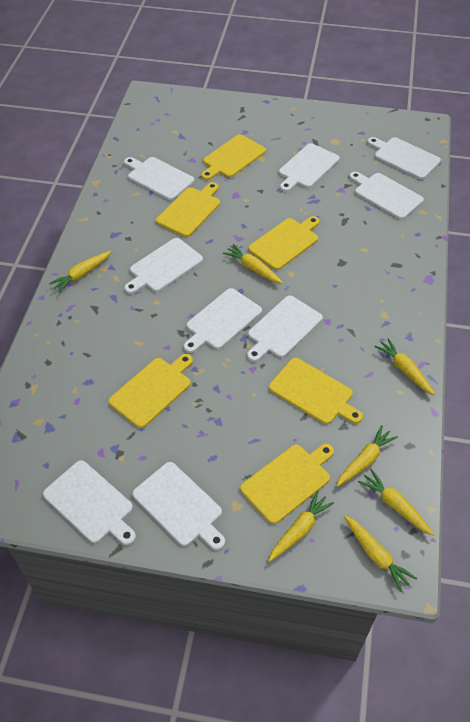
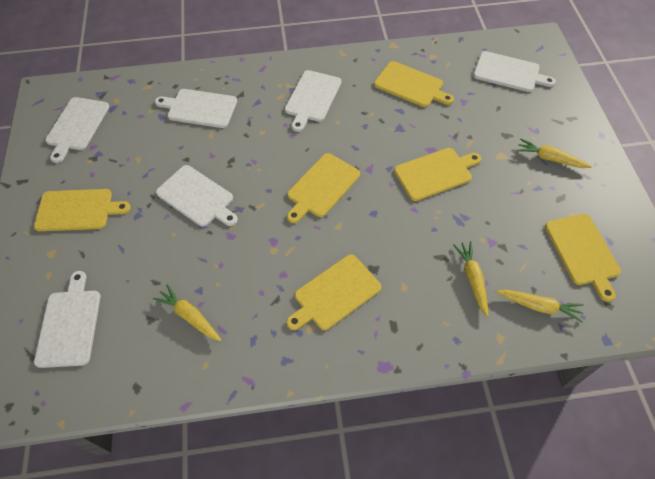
white cutting board: 9 -> 6
yellow carrot: 7 -> 4

